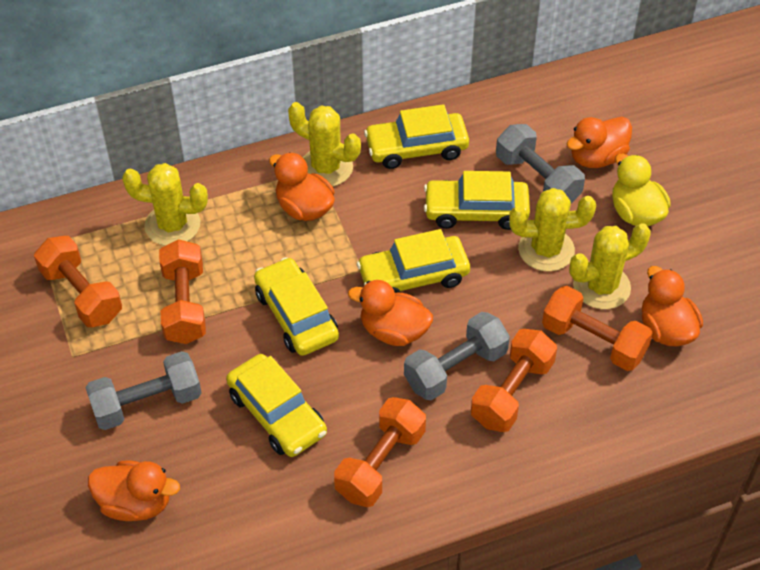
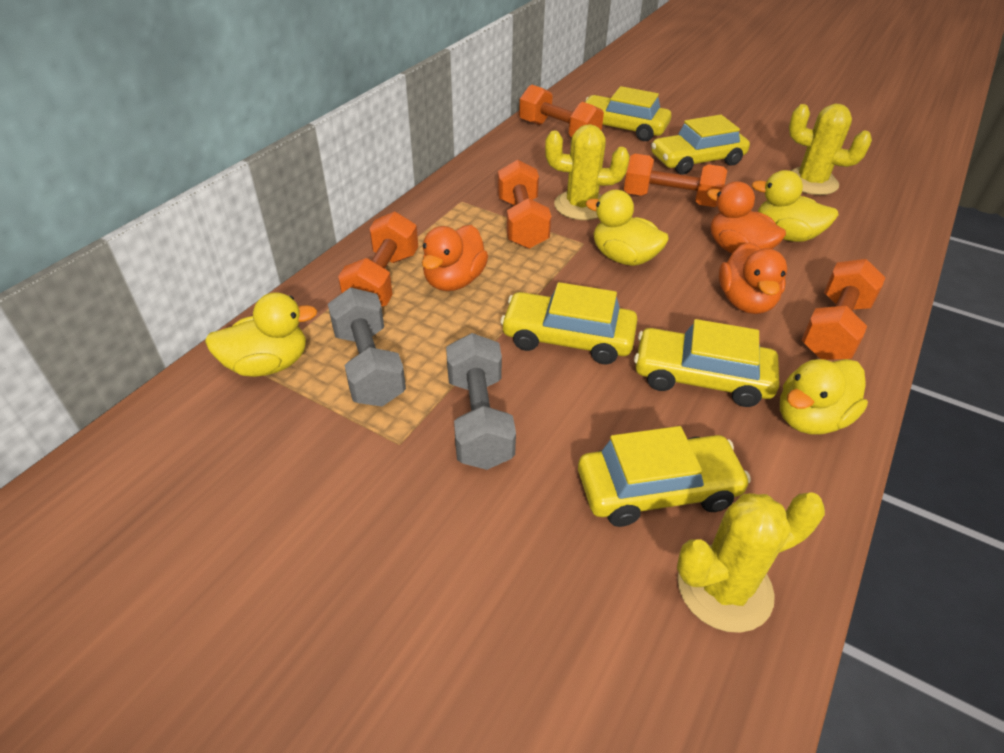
grey dumbbell: 3 -> 2
orange duck: 5 -> 3
yellow cactus: 4 -> 3
yellow duck: 1 -> 4

